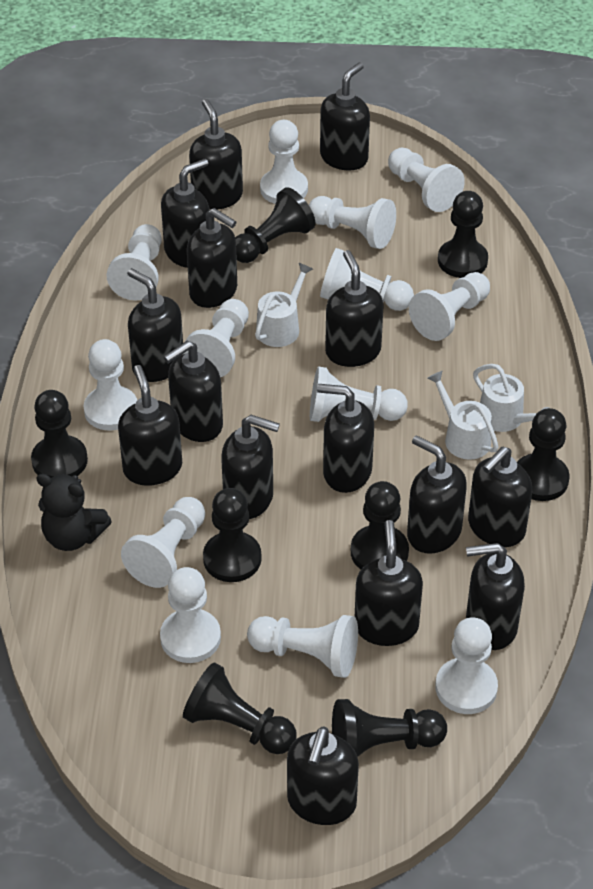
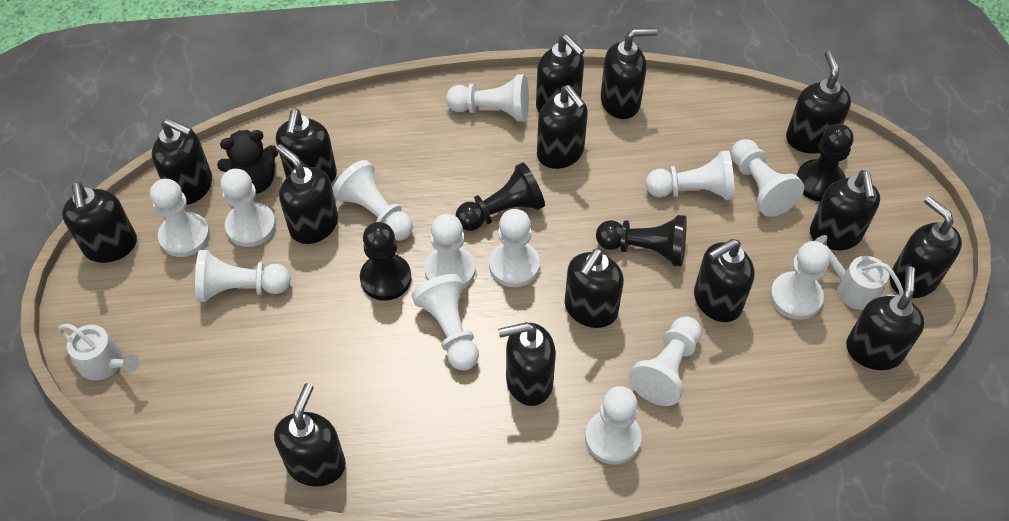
black pawn: 8 -> 4
white watering can: 3 -> 2

